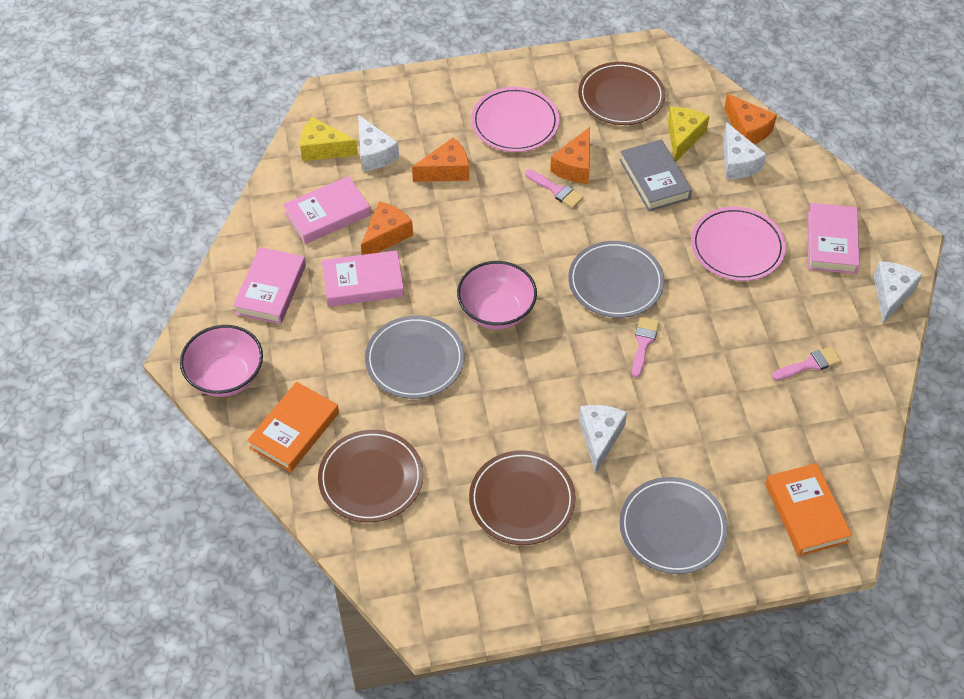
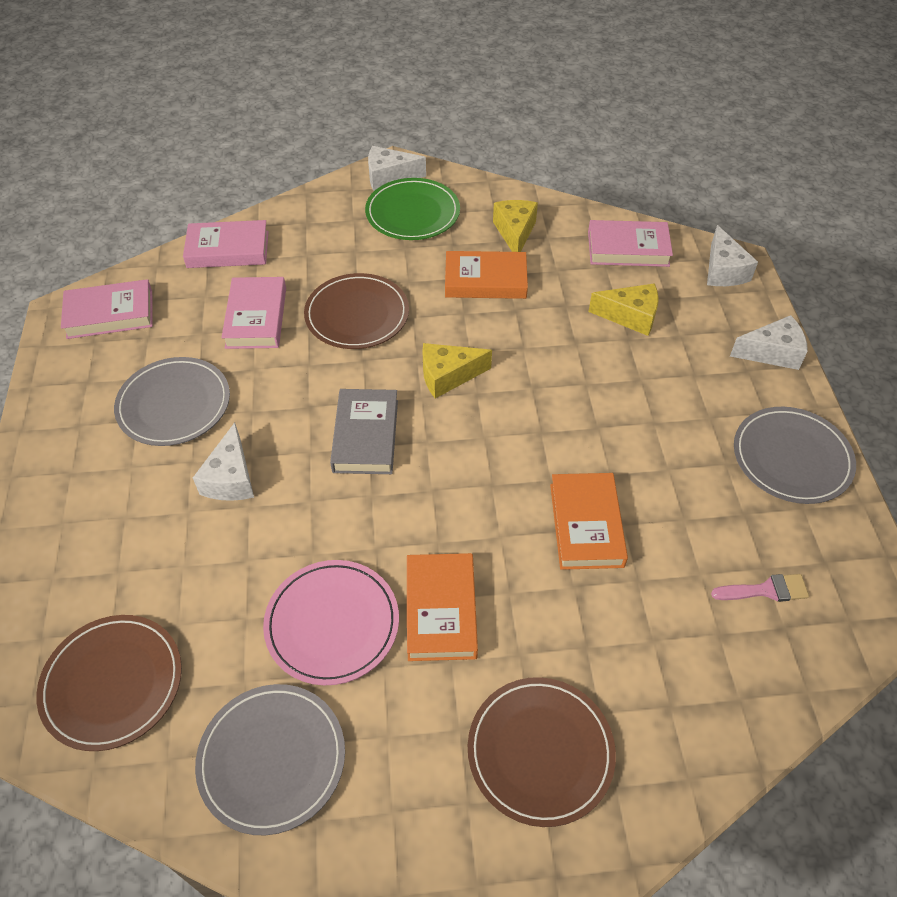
green plate: 0 -> 1
orange book: 2 -> 3
orange cheese: 4 -> 0
pink bowl: 2 -> 0
pink brush: 3 -> 1
pink plate: 2 -> 1
yellow cheese: 2 -> 3

